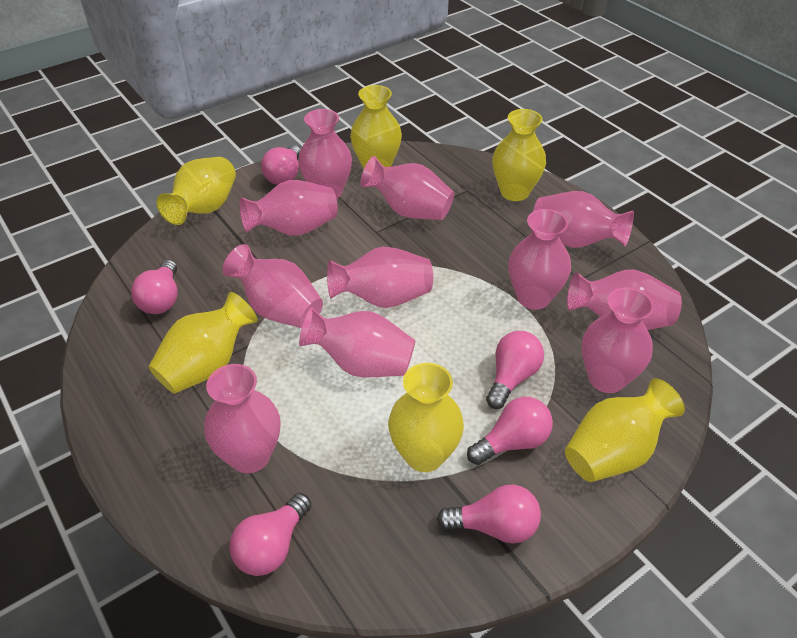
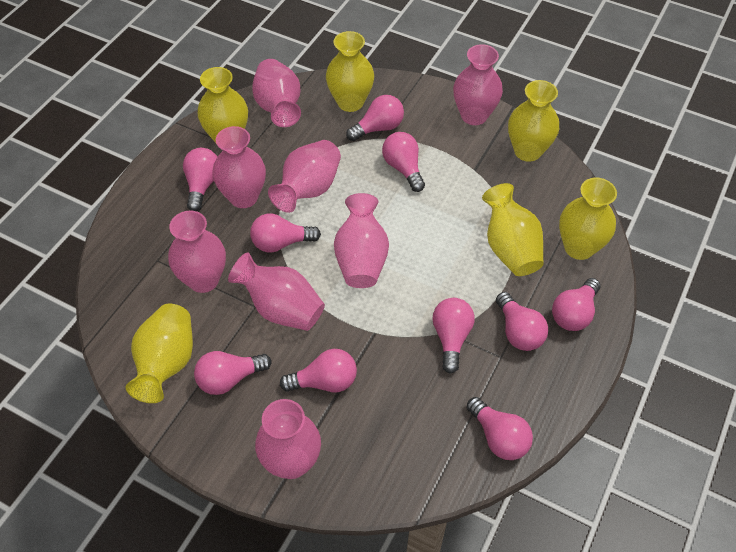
pink light bulb: 6 -> 10
pink vase: 11 -> 8

